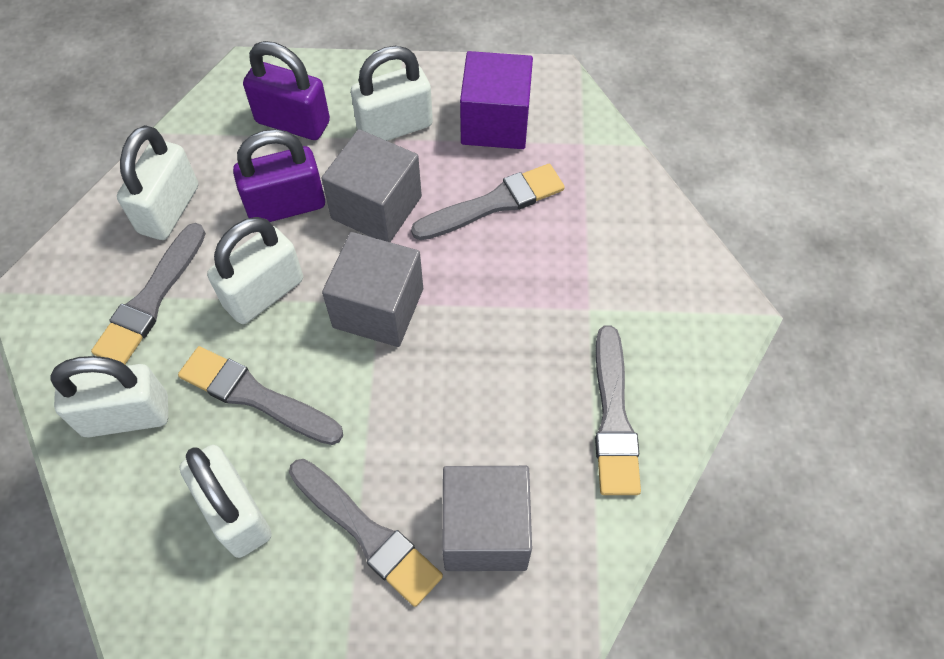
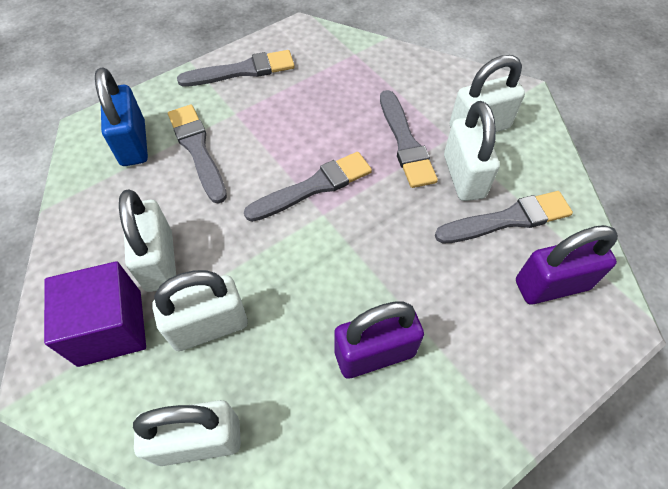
blue padlock: 0 -> 1
grey cube: 3 -> 0

